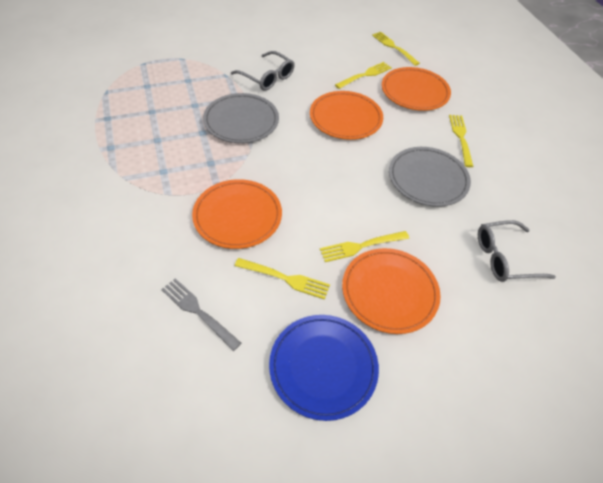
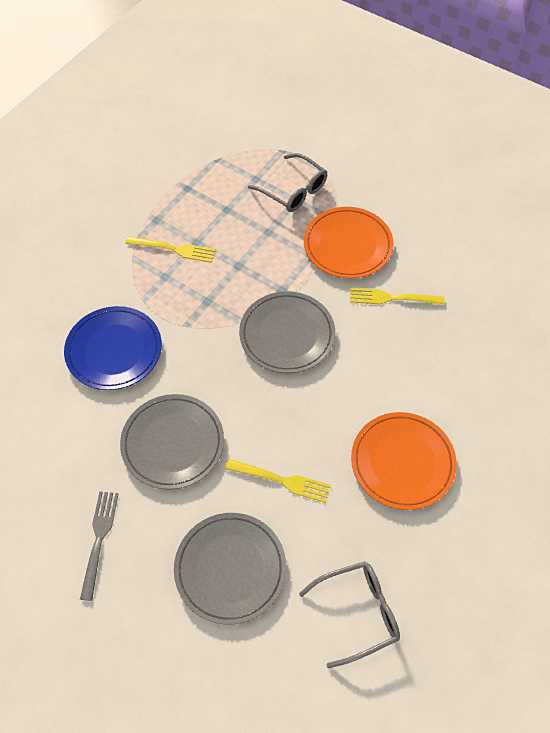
grey plate: 2 -> 3
orange plate: 4 -> 2
yellow fork: 5 -> 3

